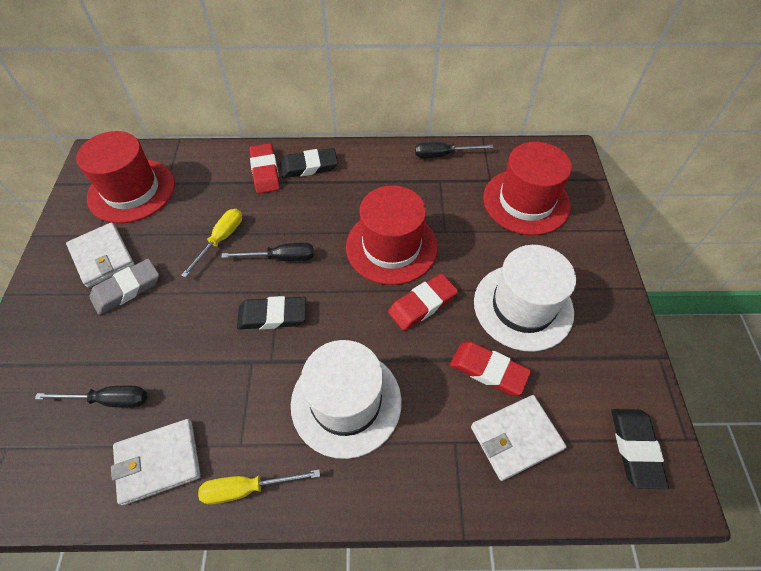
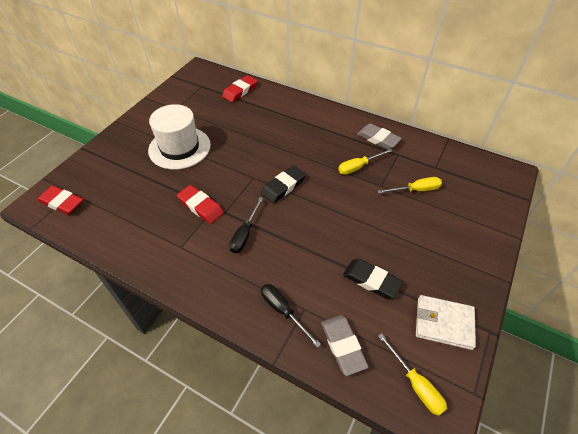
black eraser: 3 -> 2
black screwdriver: 3 -> 2
grey eraser: 1 -> 2
red hat: 3 -> 0
white hat: 2 -> 1
white wallet: 3 -> 1
yellow screwdriver: 2 -> 3

